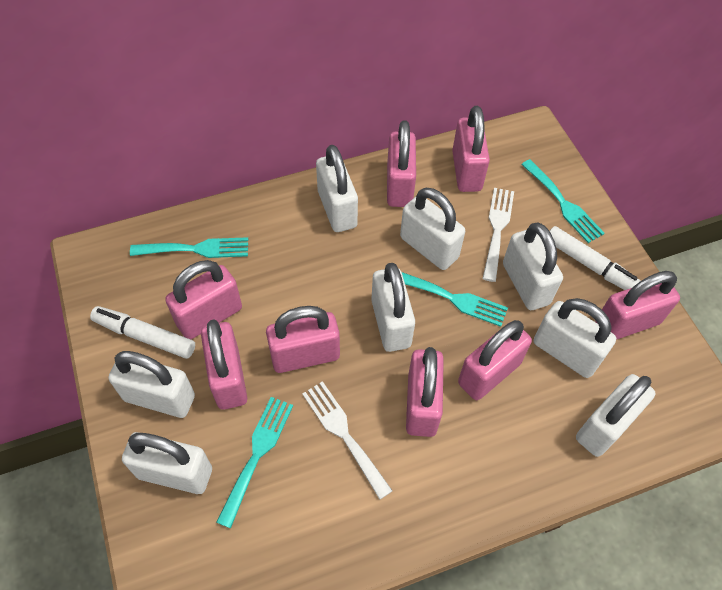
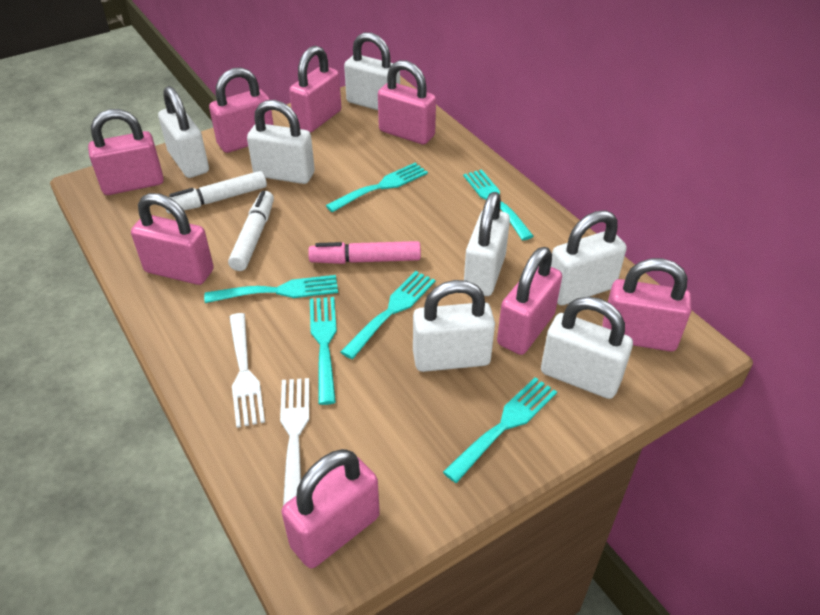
pink marker: 0 -> 1
turquoise fork: 4 -> 6
white padlock: 8 -> 7

